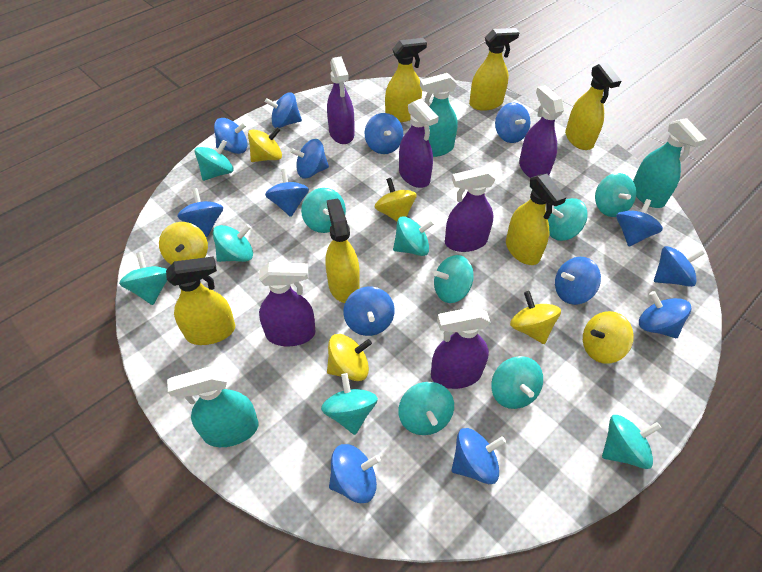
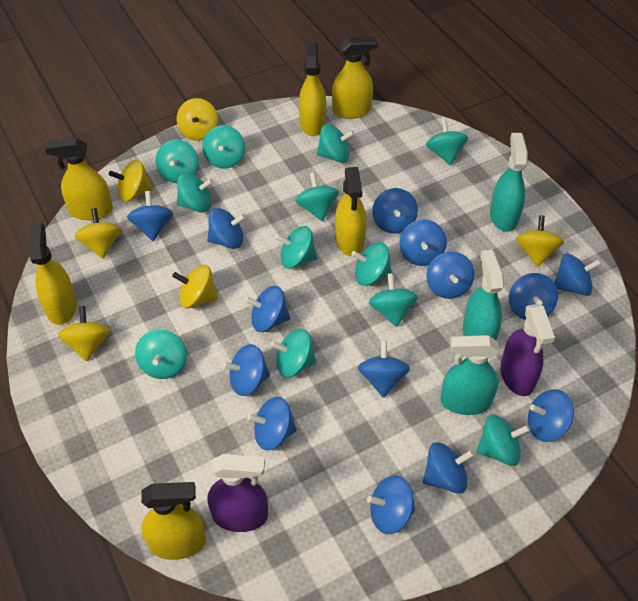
purple spray bottle: 6 -> 2

